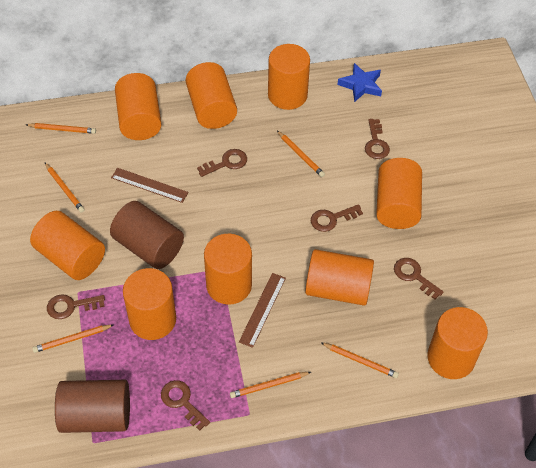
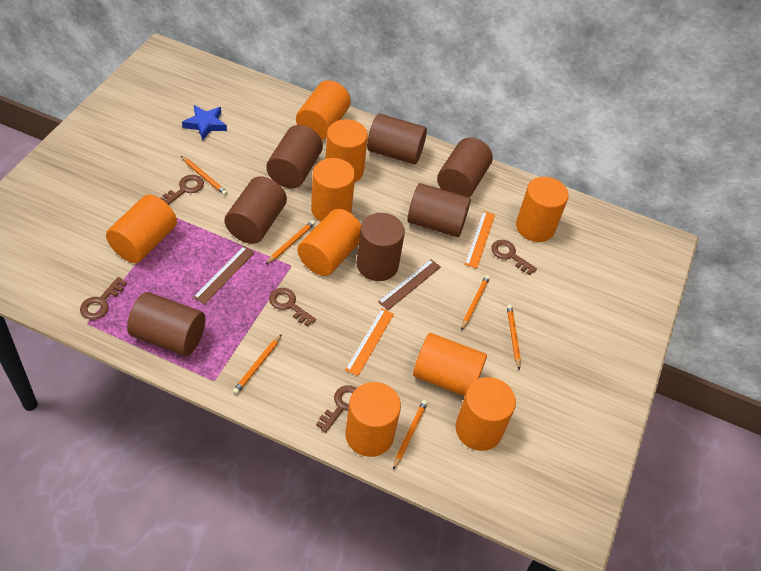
brown cylinder: 2 -> 7
brown key: 6 -> 5
orange ruler: 0 -> 2

